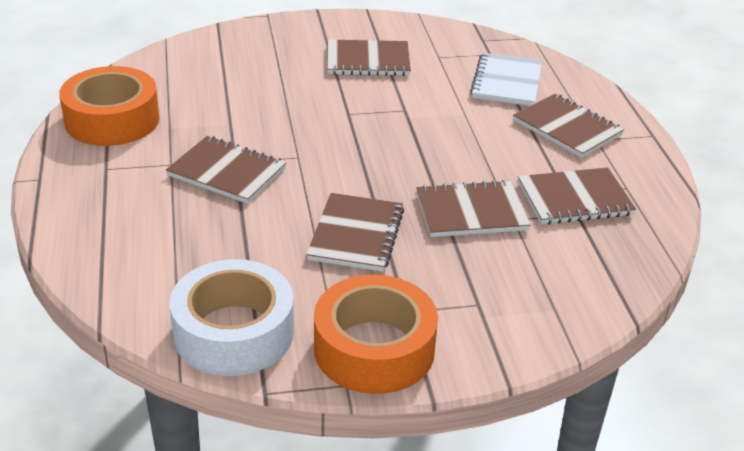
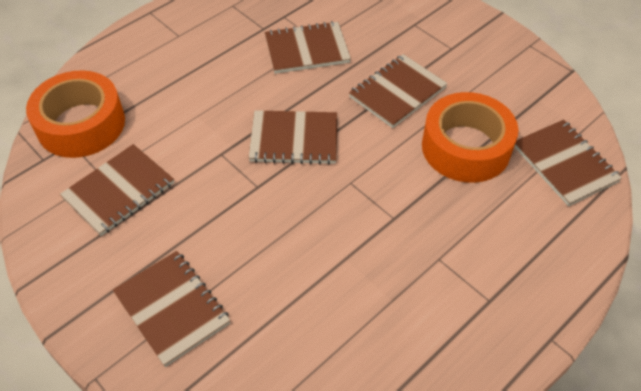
white notebook: 1 -> 0
white tape: 1 -> 0

